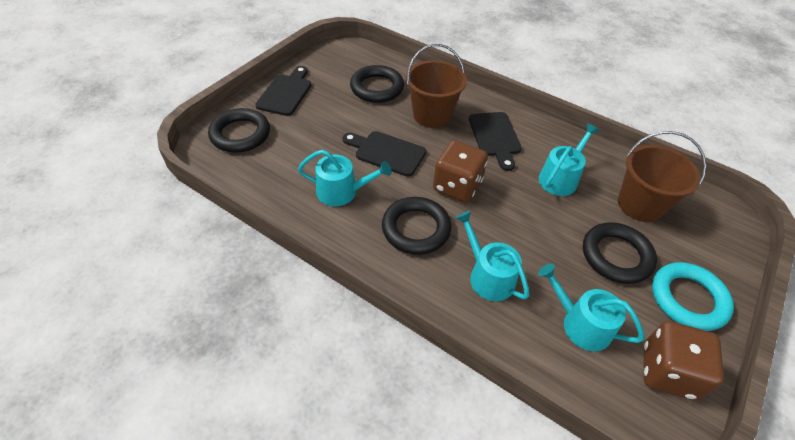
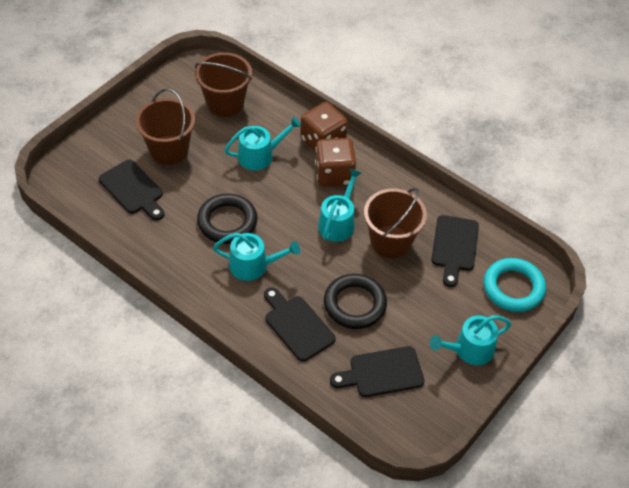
black cutting board: 3 -> 4
black ring: 4 -> 2
brown bucket: 2 -> 3

